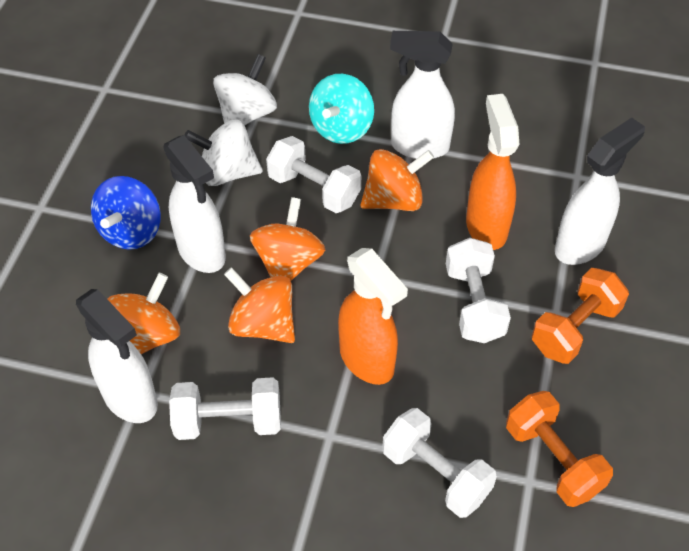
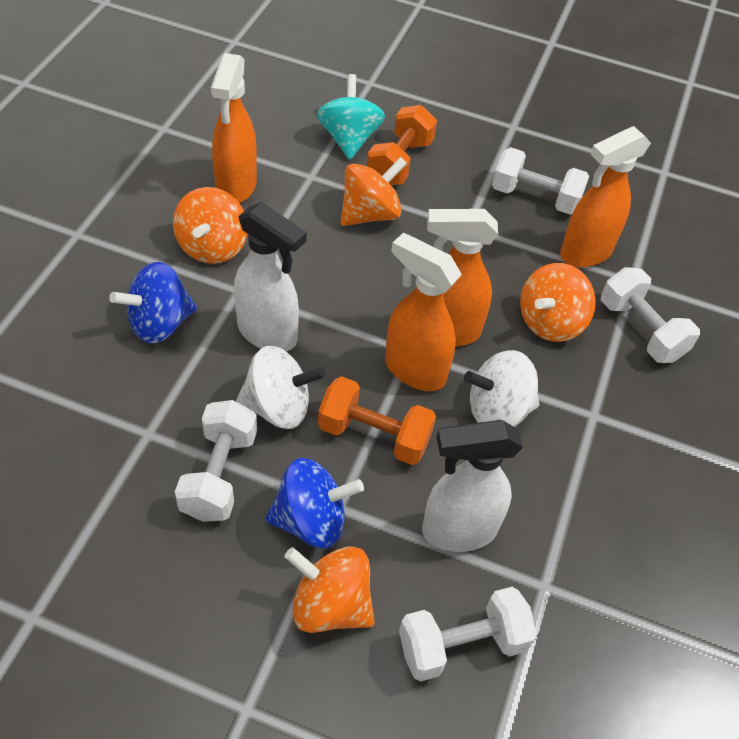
blue spinning top: 1 -> 2
orange spray bottle: 2 -> 4
white spray bottle: 4 -> 2

